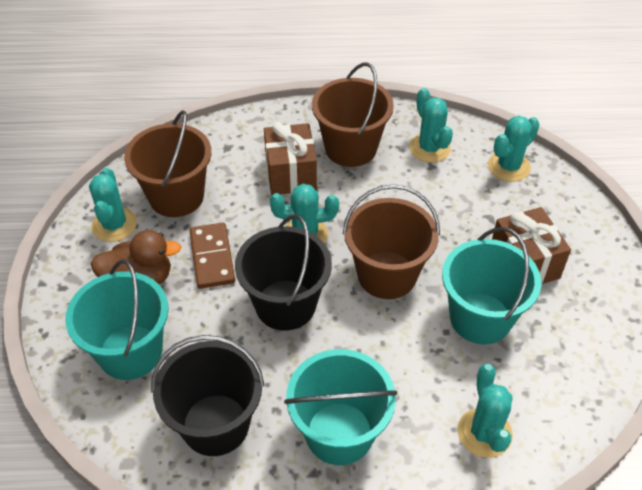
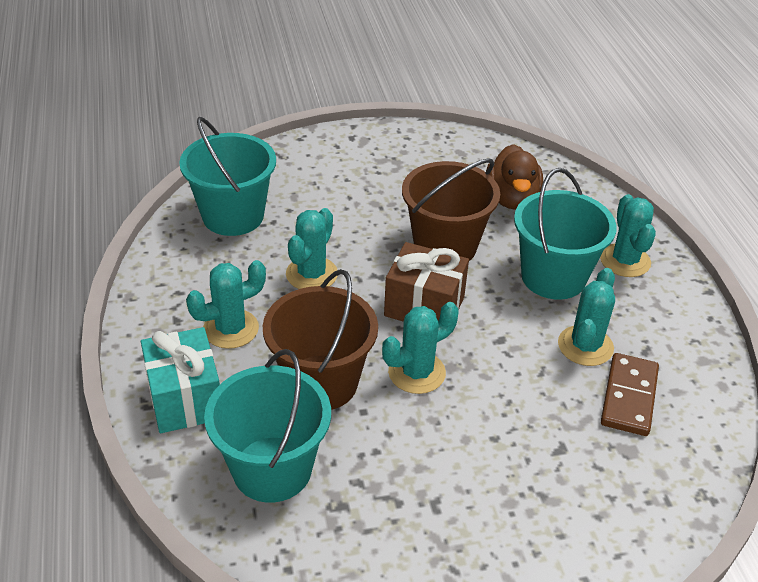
black bucket: 2 -> 0
brown bucket: 3 -> 2
brown gift: 2 -> 1
turquoise gift: 0 -> 1

